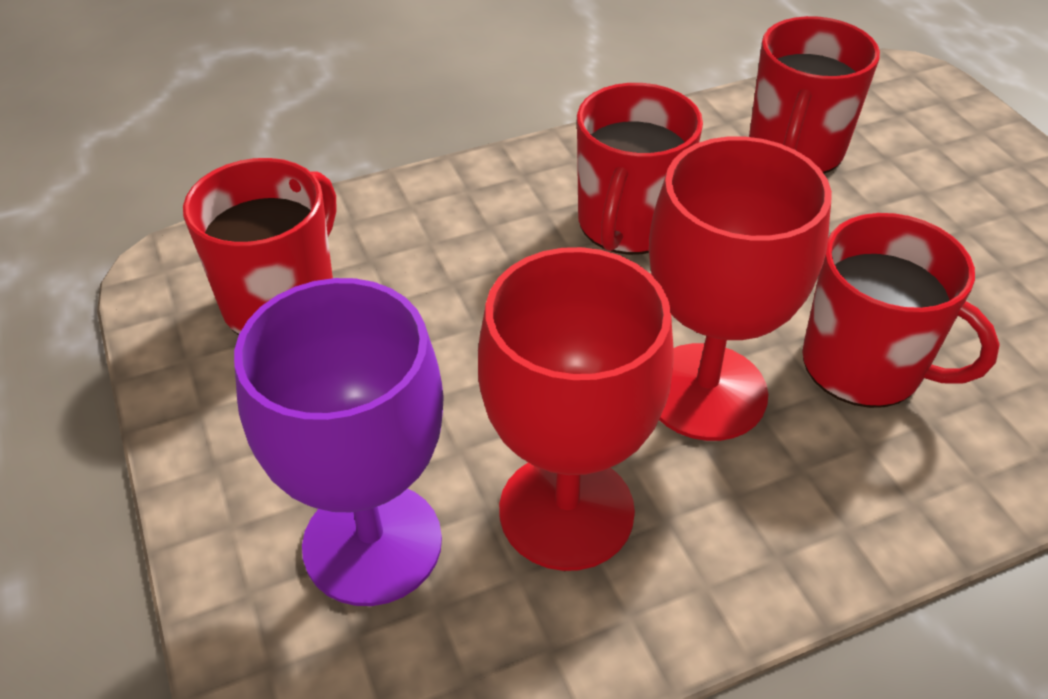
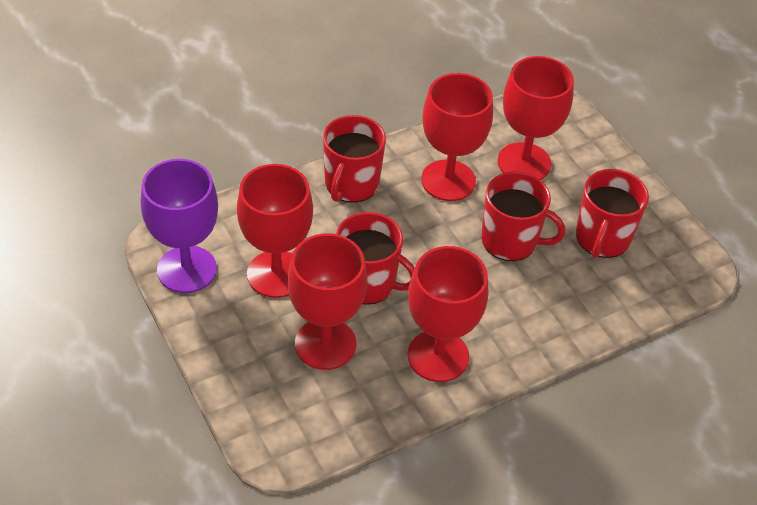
red goblet: 2 -> 5

